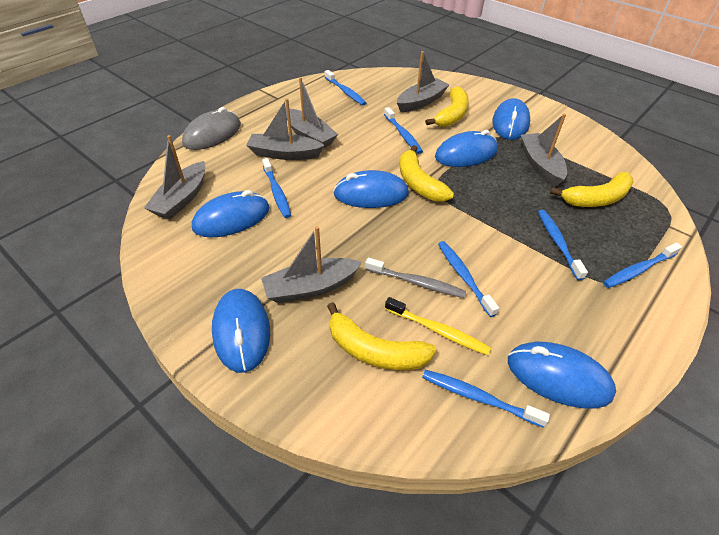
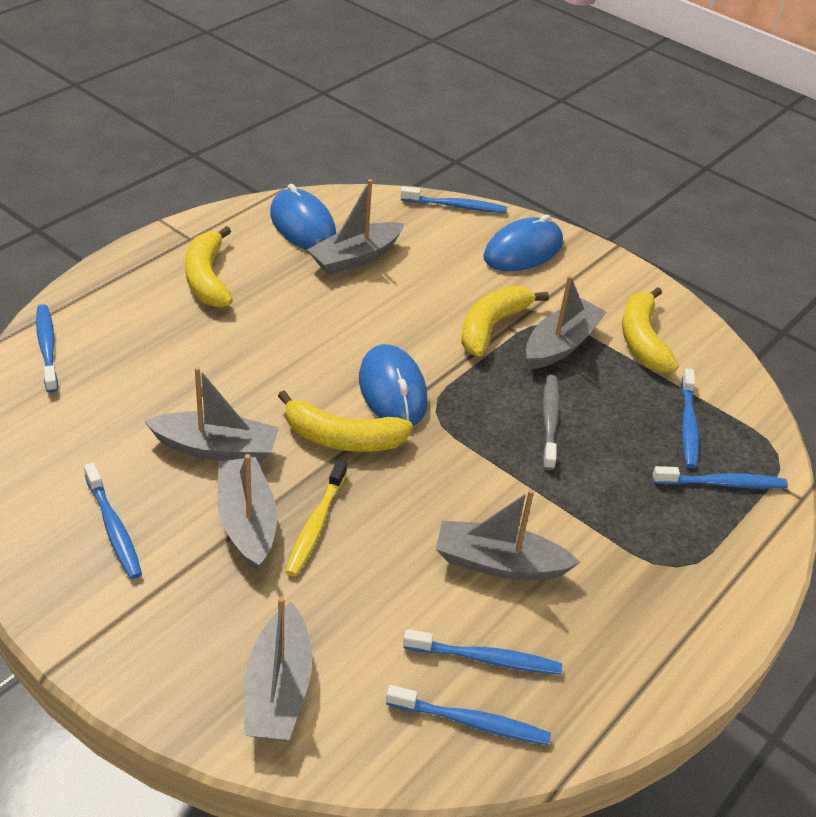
blue mouse: 6 -> 3
grey mouse: 1 -> 0

